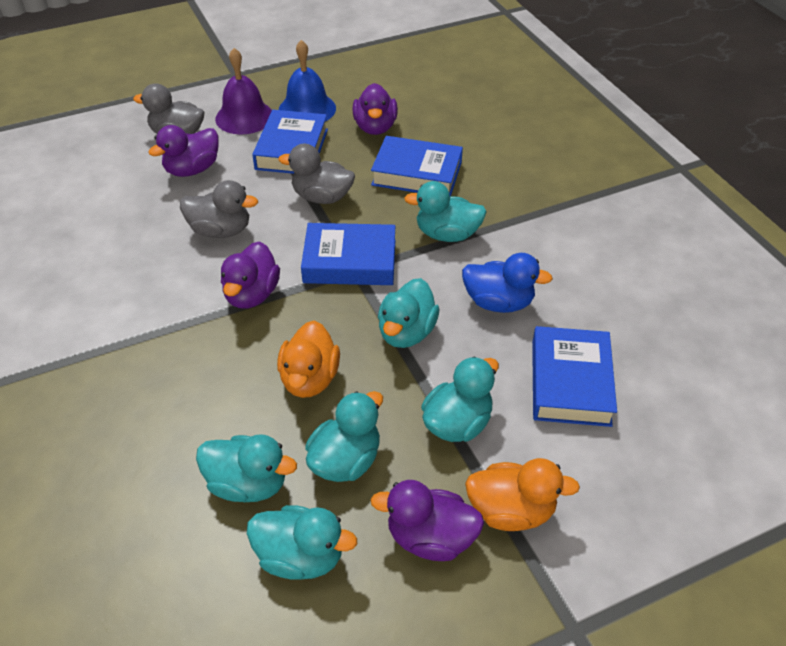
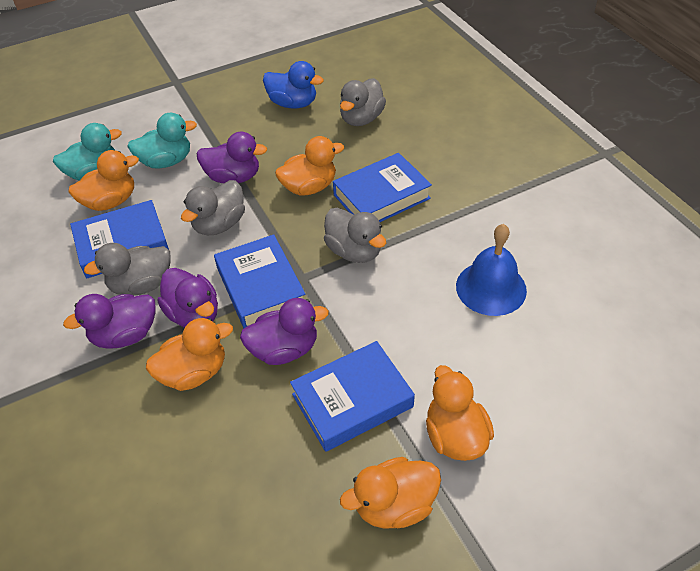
grey duck: 3 -> 4
orange duck: 2 -> 5
purple bell: 1 -> 0
turquoise duck: 6 -> 2

